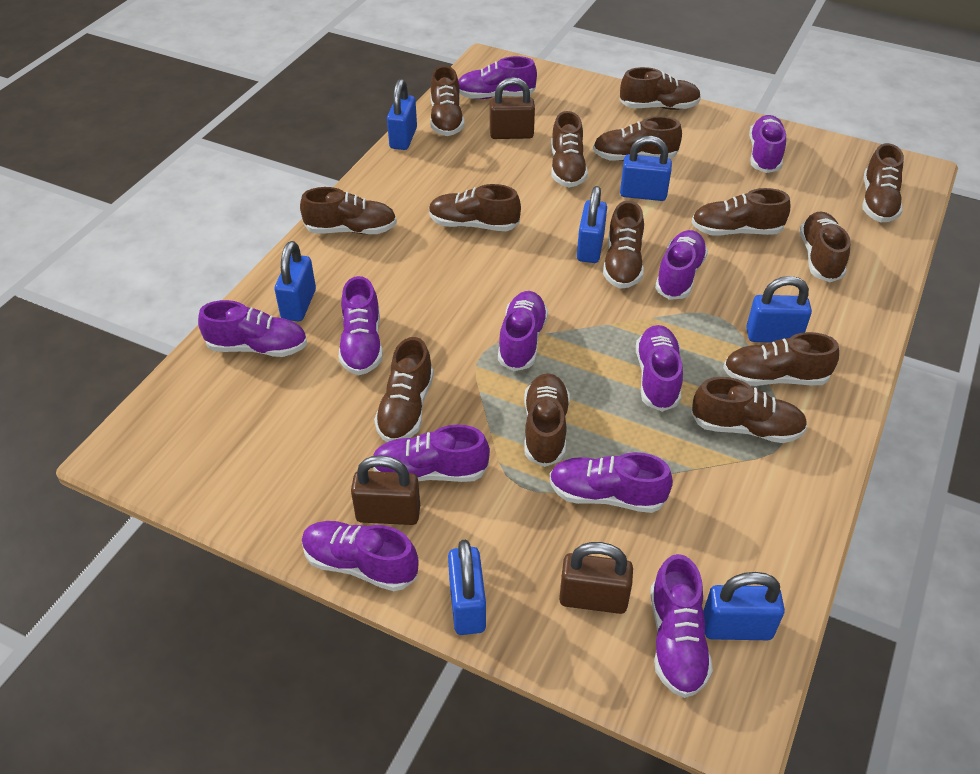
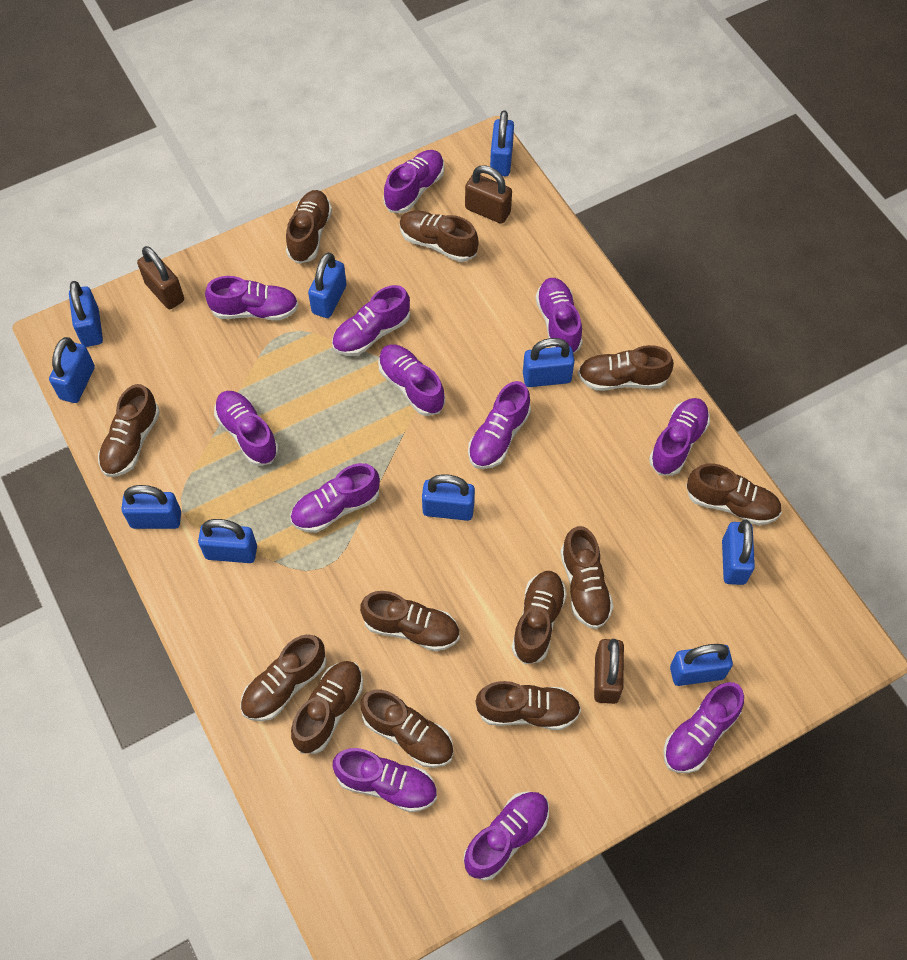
blue padlock: 7 -> 10
brown shoe: 14 -> 12
purple shoe: 11 -> 12

